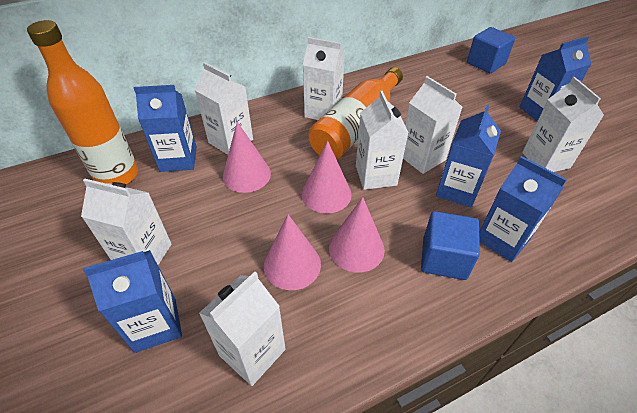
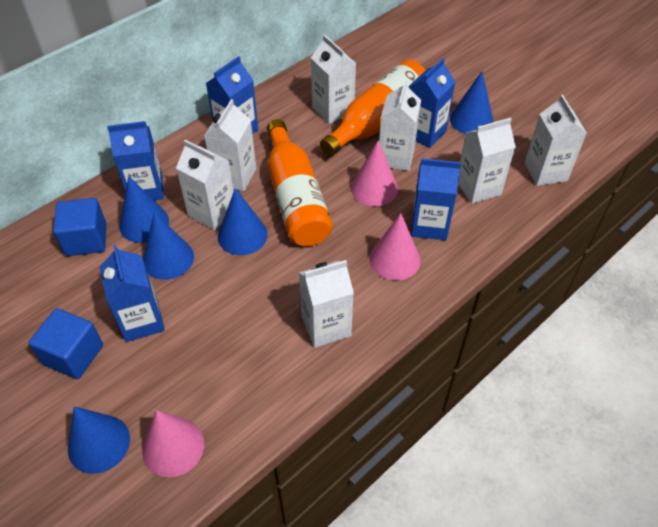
blue cone: 0 -> 5
pink cone: 4 -> 3

